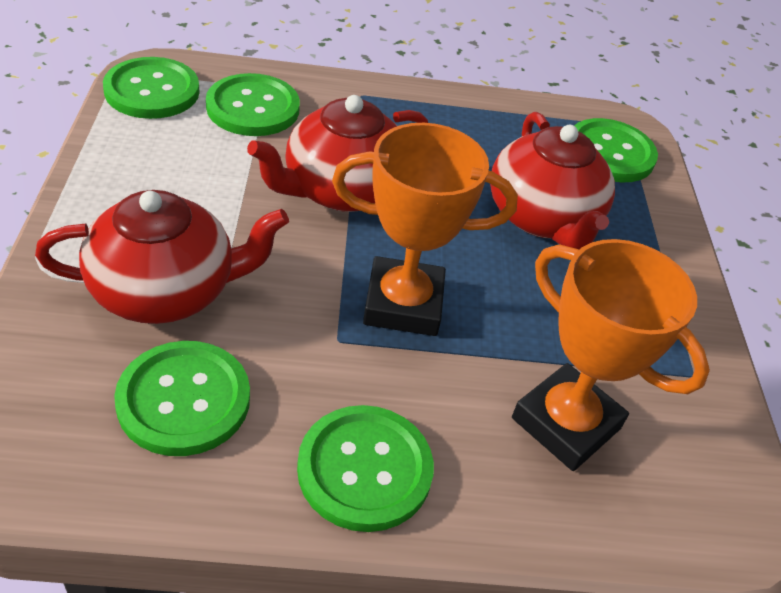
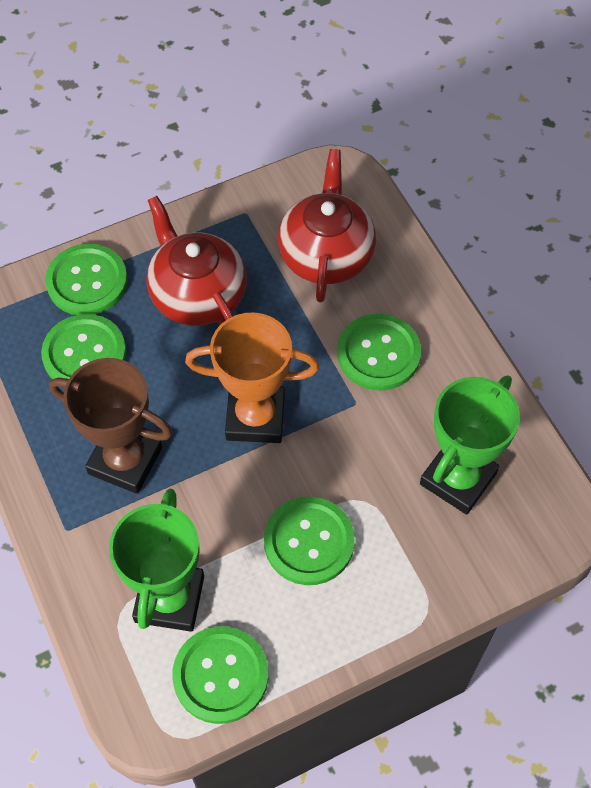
brown trophy: 0 -> 1
green trophy: 0 -> 2
orange trophy: 2 -> 1
red teapot: 3 -> 2

